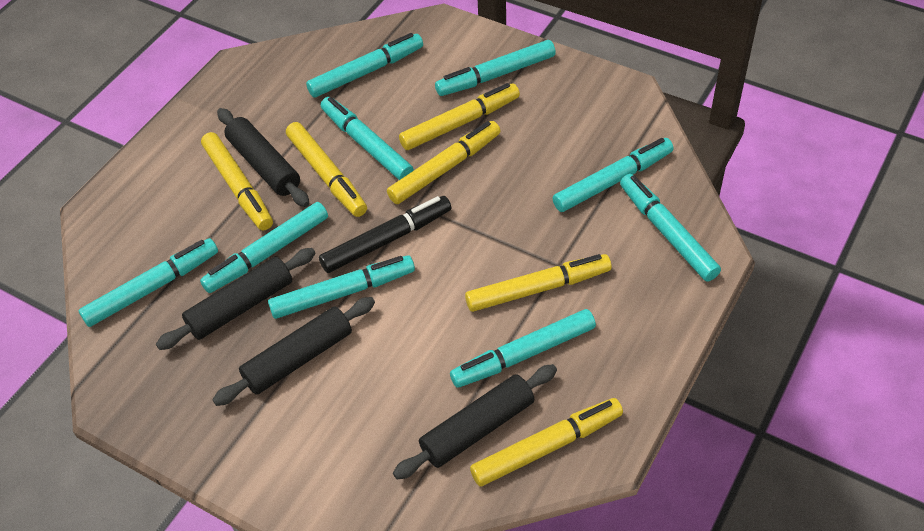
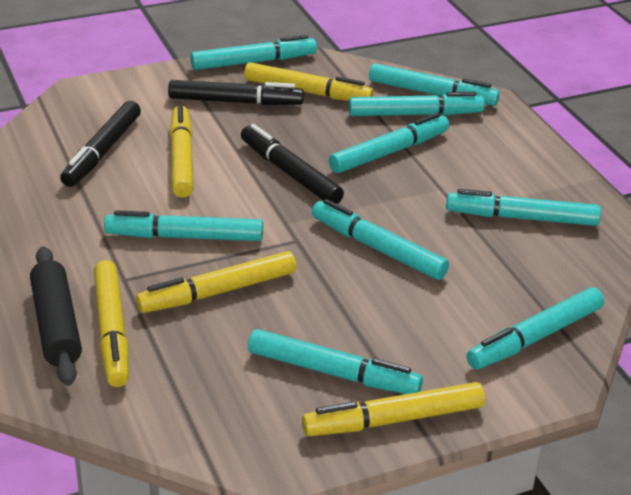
black marker: 1 -> 3
black rolling pin: 4 -> 1
yellow marker: 6 -> 5

